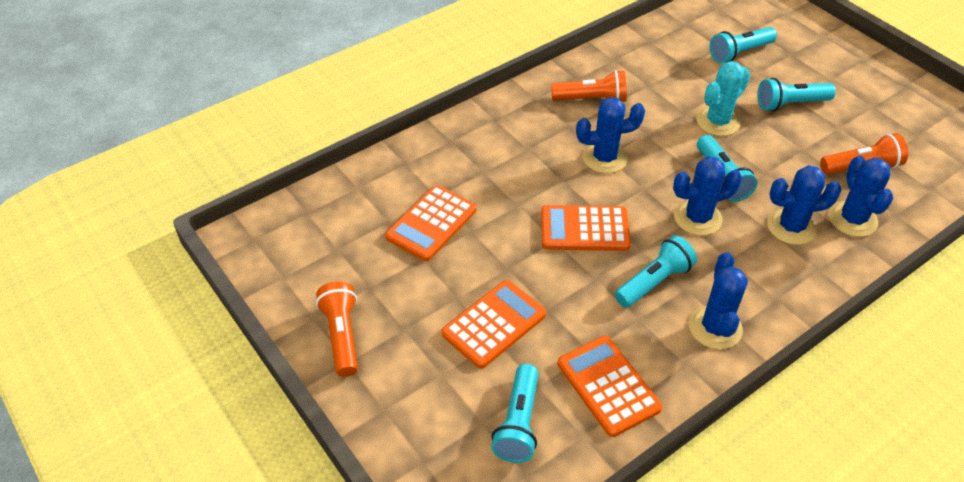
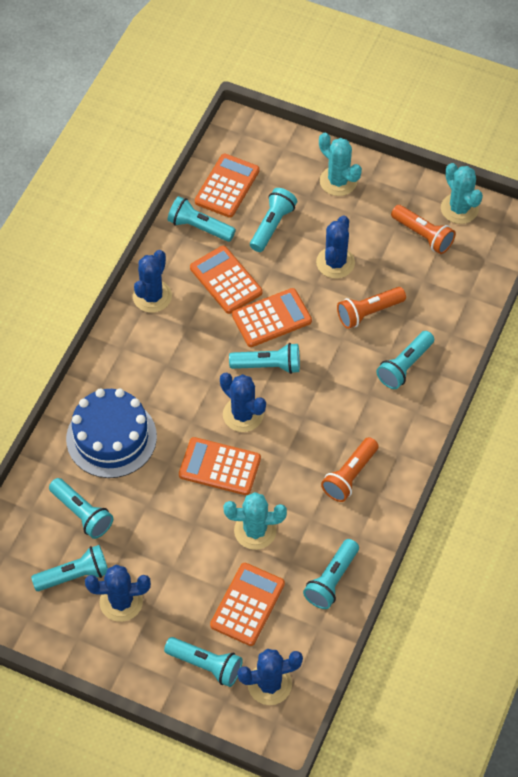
blue cake: 0 -> 1
orange calculator: 4 -> 5
turquoise cactus: 1 -> 3
turquoise flashlight: 5 -> 8

